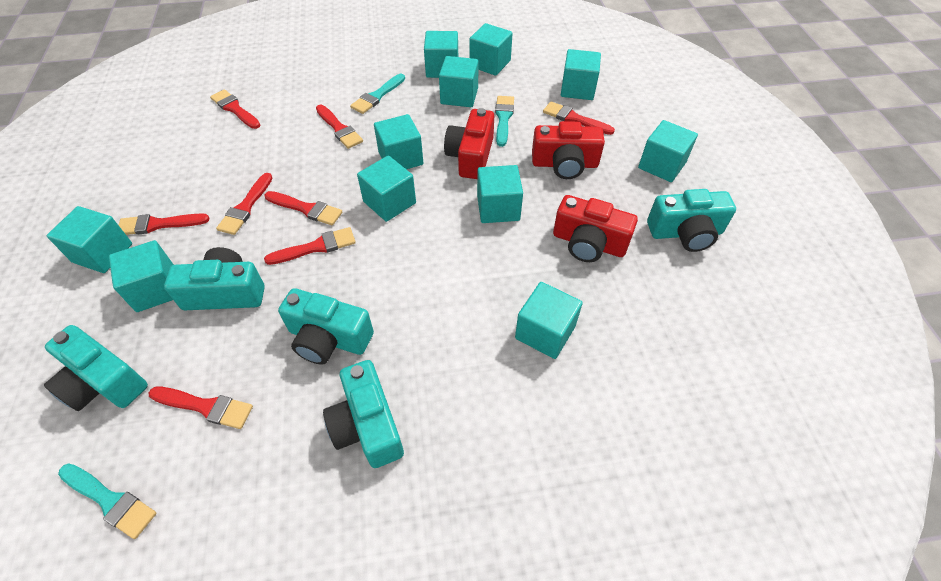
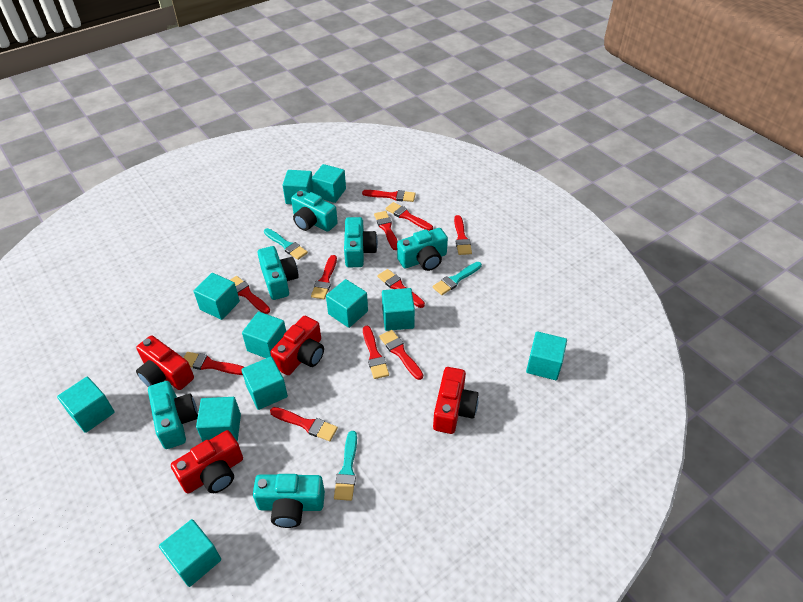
red brush: 8 -> 11
red camera: 3 -> 4
turquoise camera: 5 -> 6

